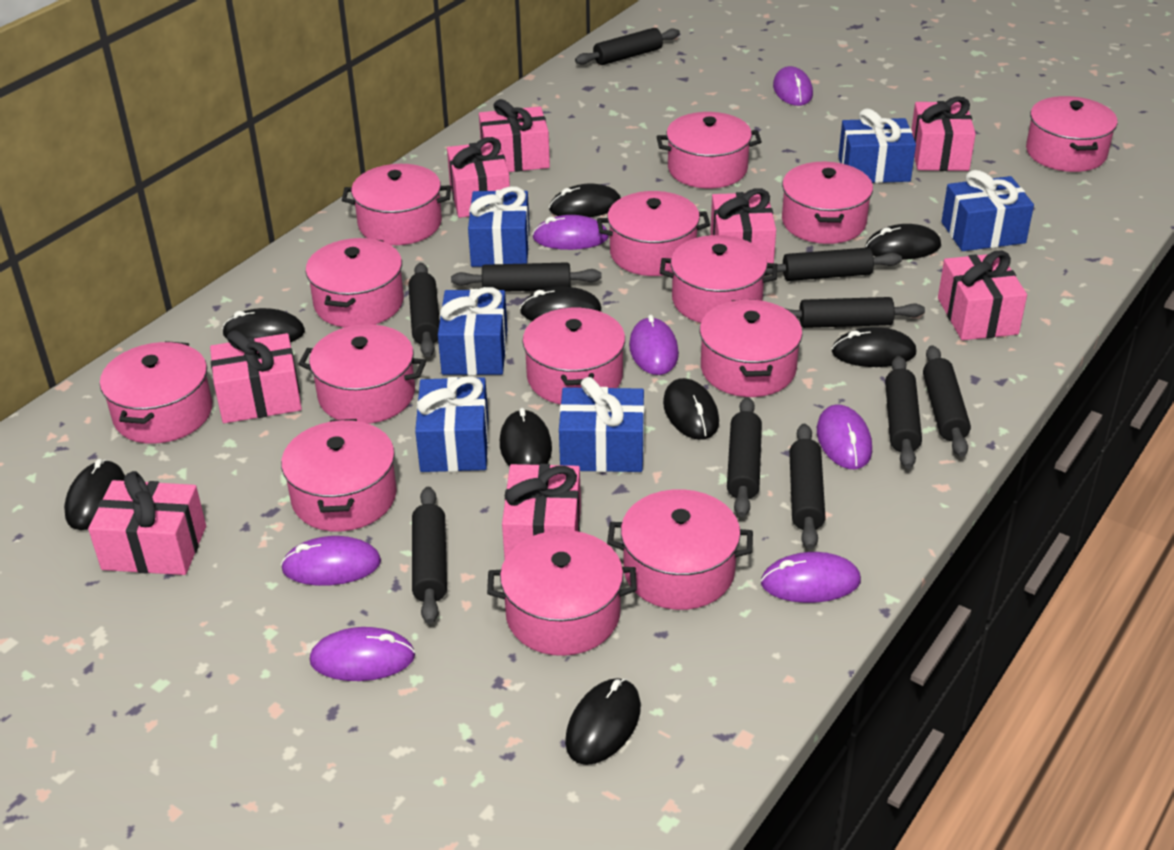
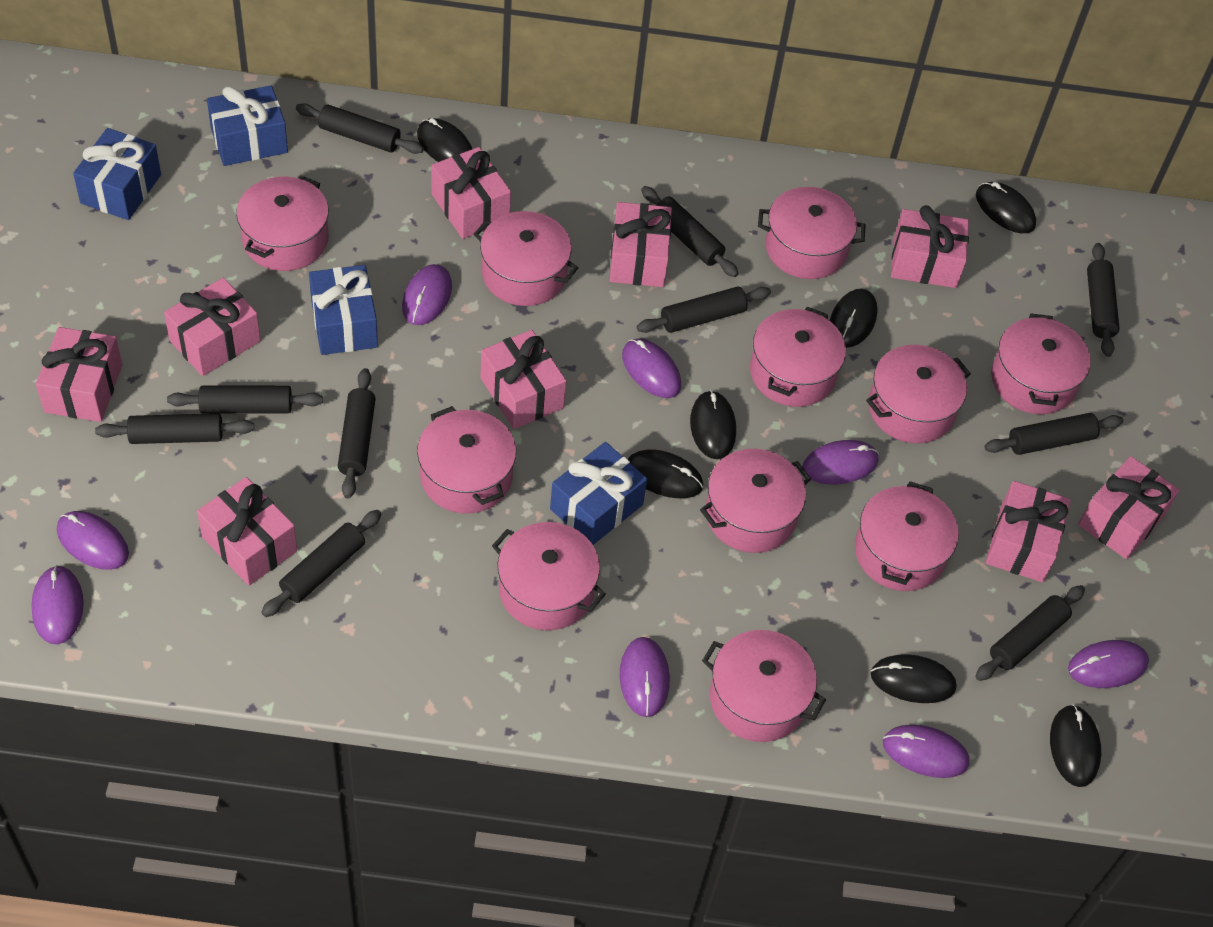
black mouse: 9 -> 7
blue gift: 6 -> 4
pink gift: 8 -> 9
pink pot: 14 -> 11
purple mouse: 7 -> 8

